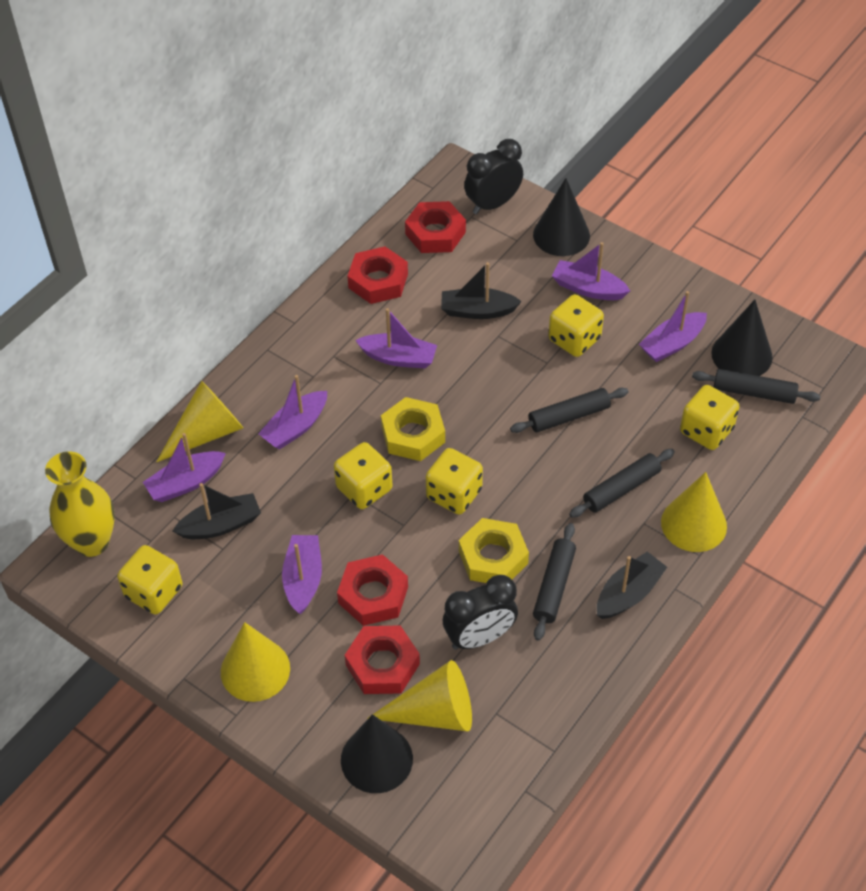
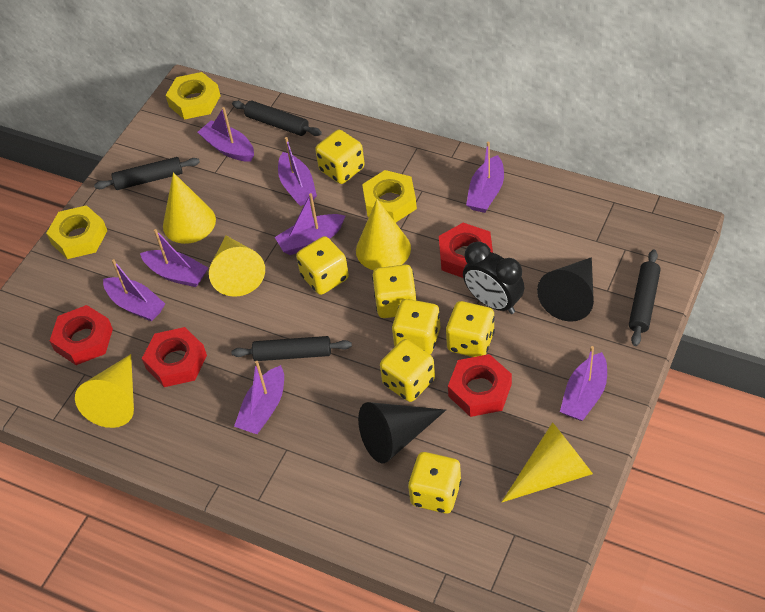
black boat: 3 -> 0
black clock: 2 -> 1
black cone: 3 -> 2
purple boat: 6 -> 8
yellow cone: 4 -> 5
yellow dice: 5 -> 7
yellow nut: 2 -> 3
yellow vase: 1 -> 0

